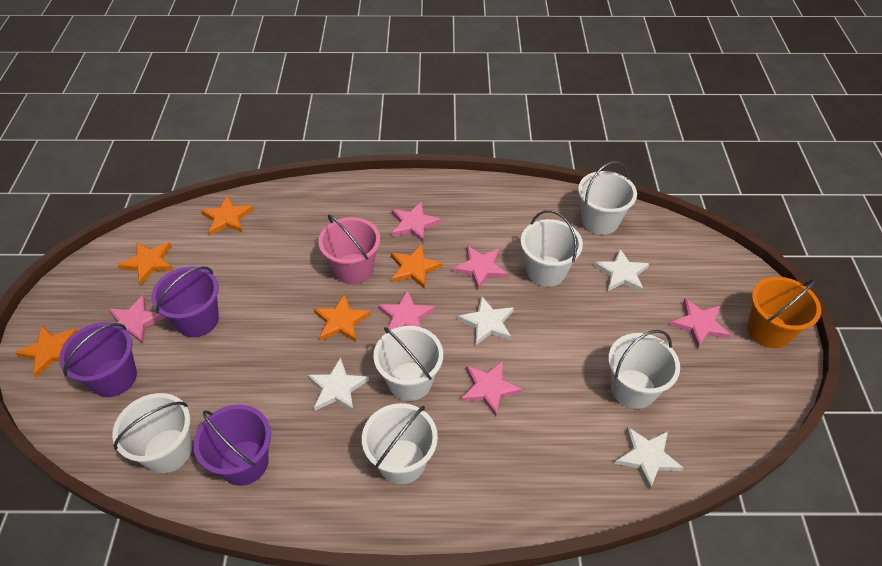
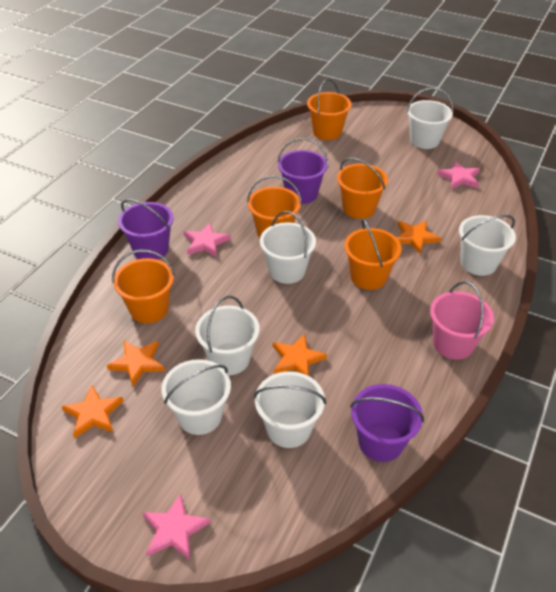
orange bucket: 1 -> 5
orange star: 5 -> 4
pink star: 6 -> 3
white star: 4 -> 0

